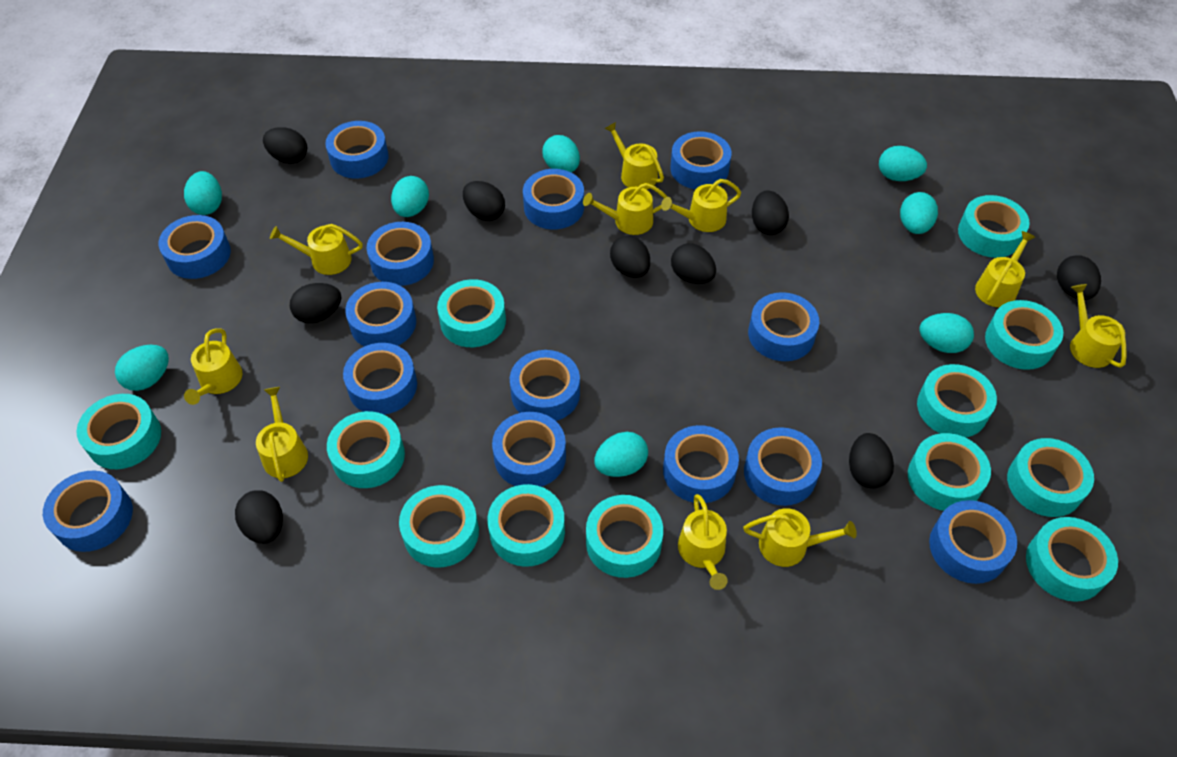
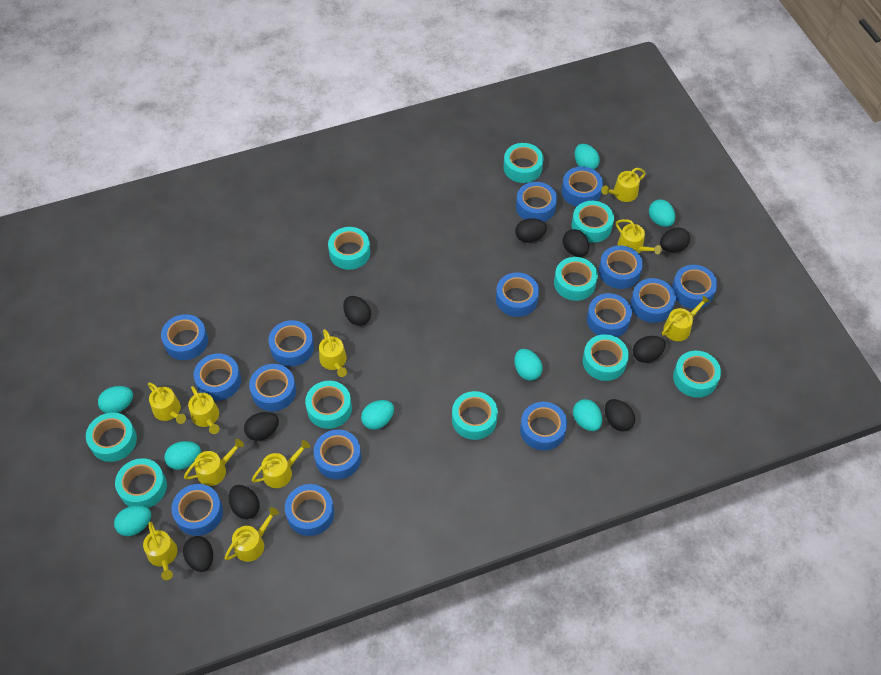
blue tape: 14 -> 15
turquoise tape: 12 -> 10

